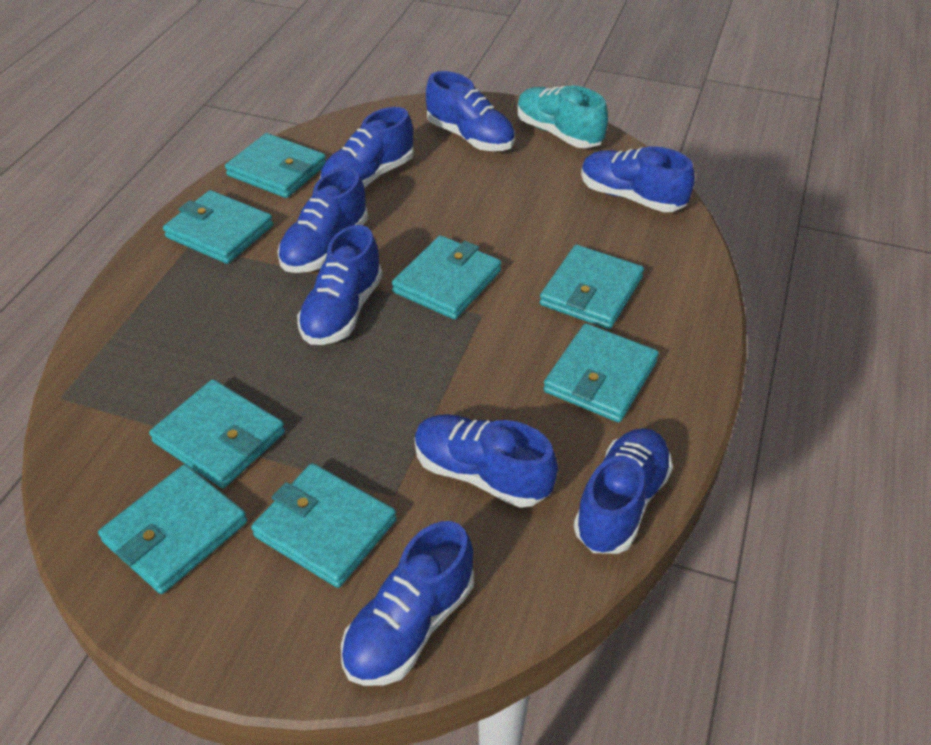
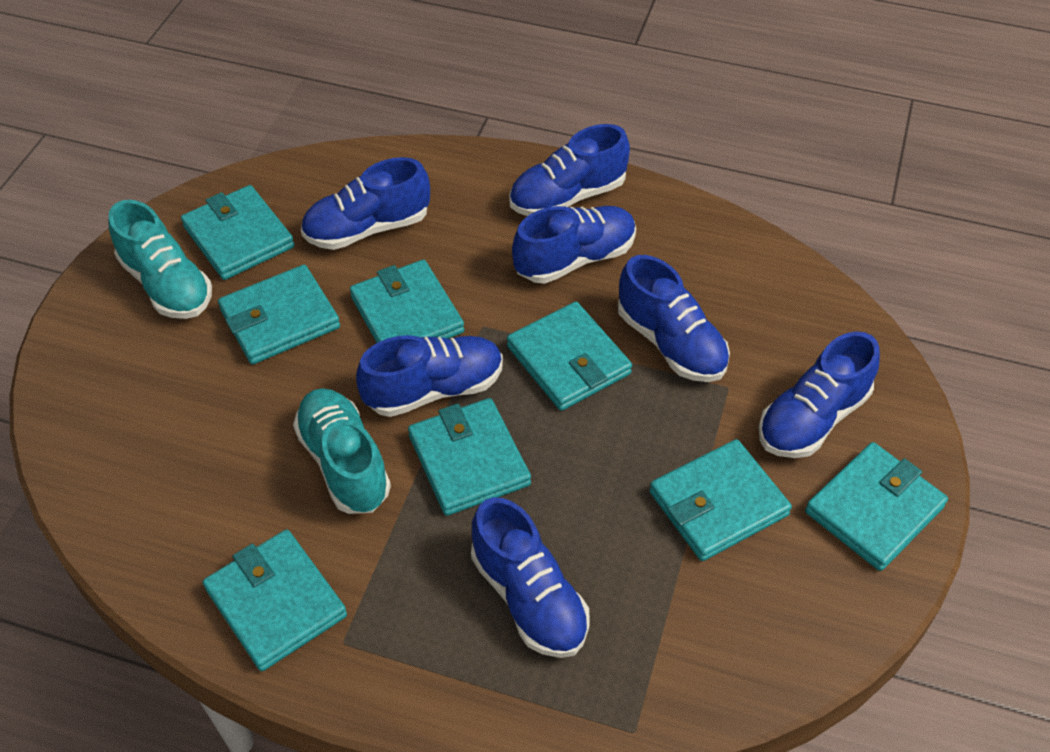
blue shoe: 8 -> 7
turquoise shoe: 1 -> 2

